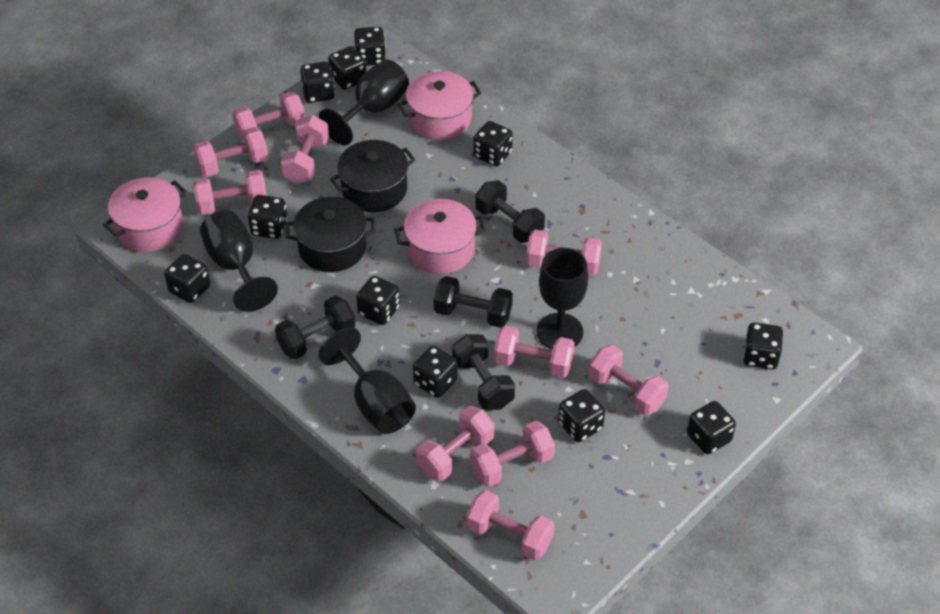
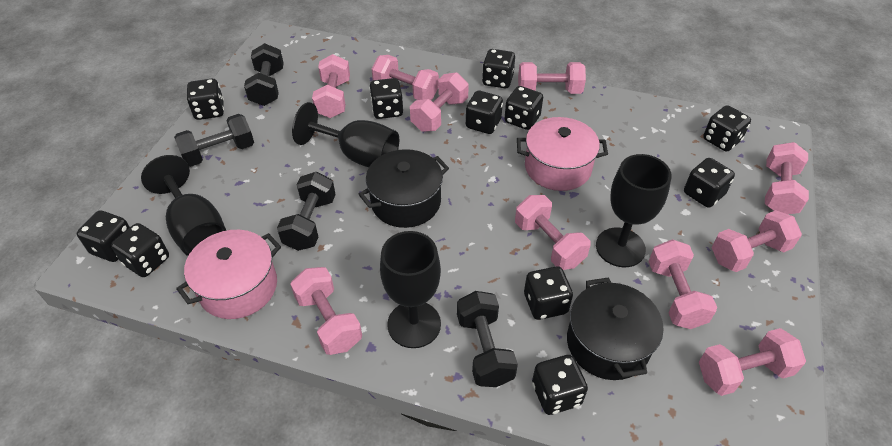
pink pot: 3 -> 2

